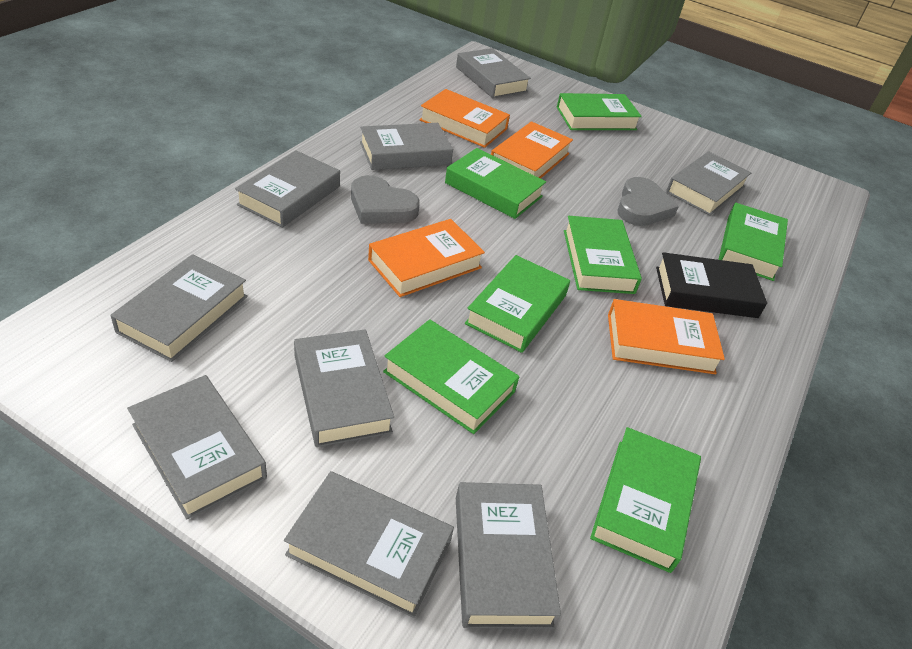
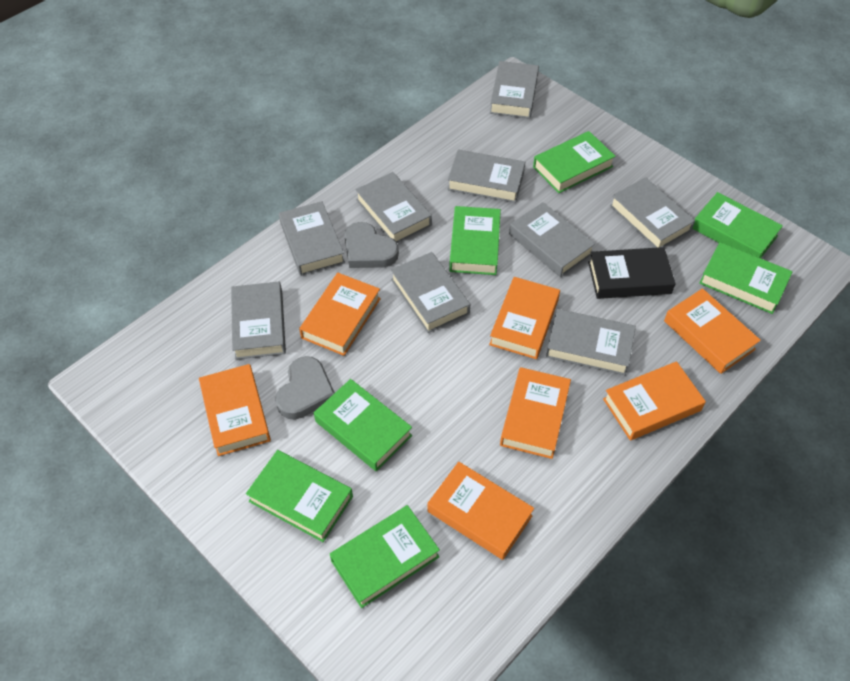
orange book: 4 -> 7

